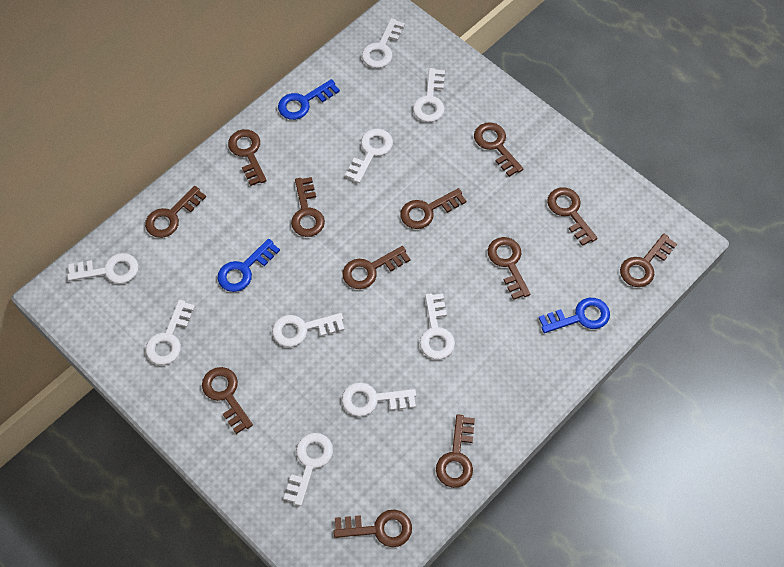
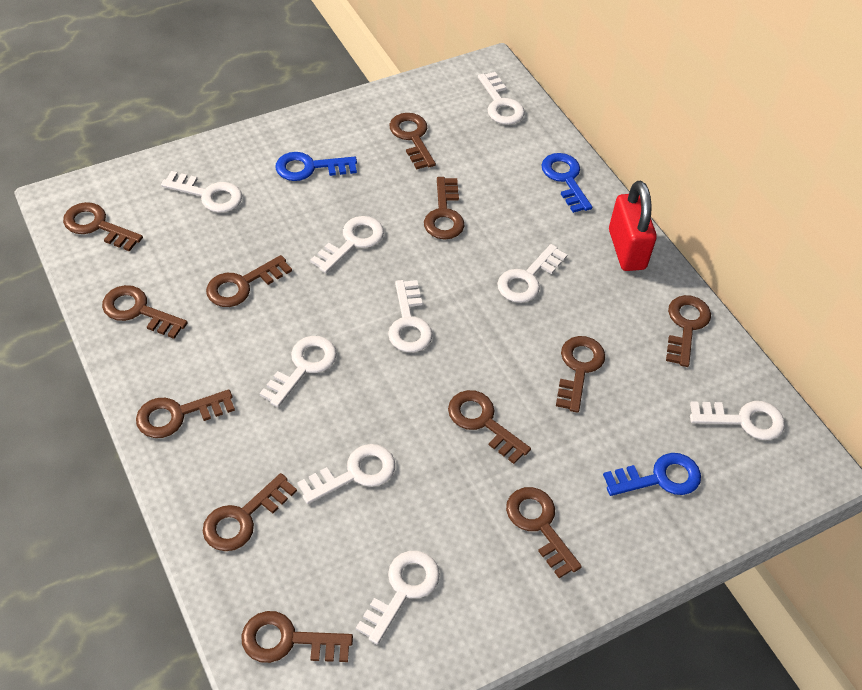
red padlock: 0 -> 1

